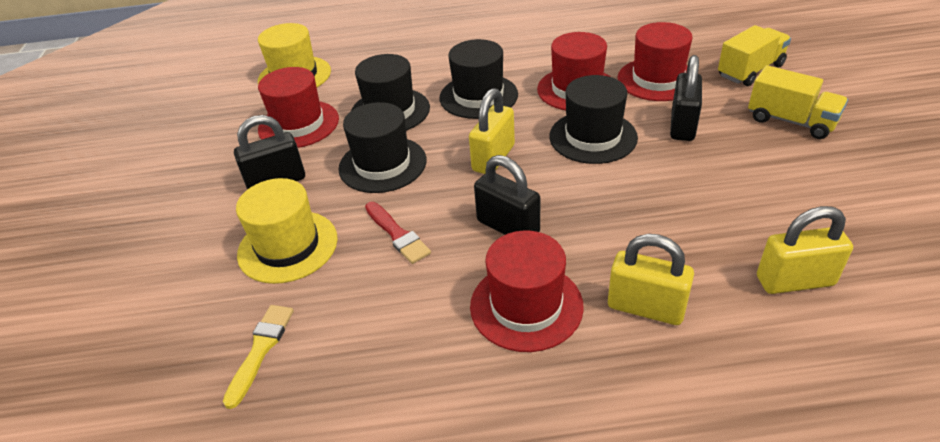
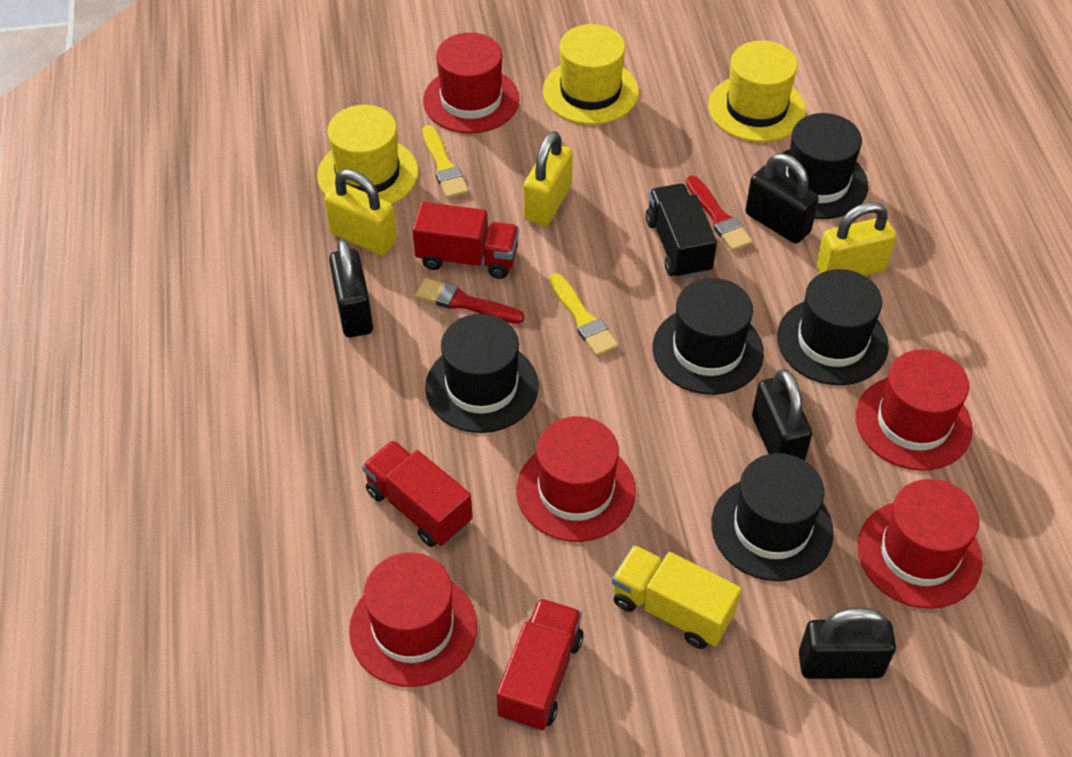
black hat: 4 -> 5
black padlock: 3 -> 4
black truck: 0 -> 1
red brush: 1 -> 2
red hat: 4 -> 5
red truck: 0 -> 3
yellow brush: 1 -> 2
yellow hat: 2 -> 3
yellow truck: 2 -> 1

